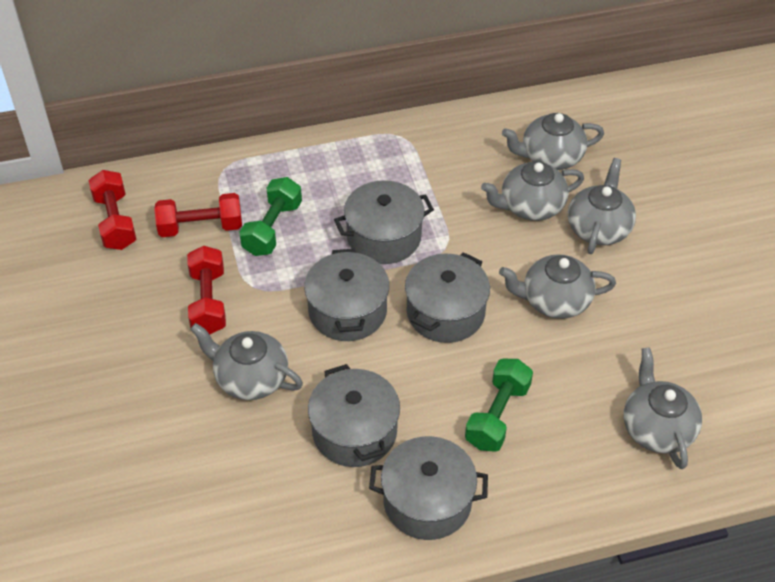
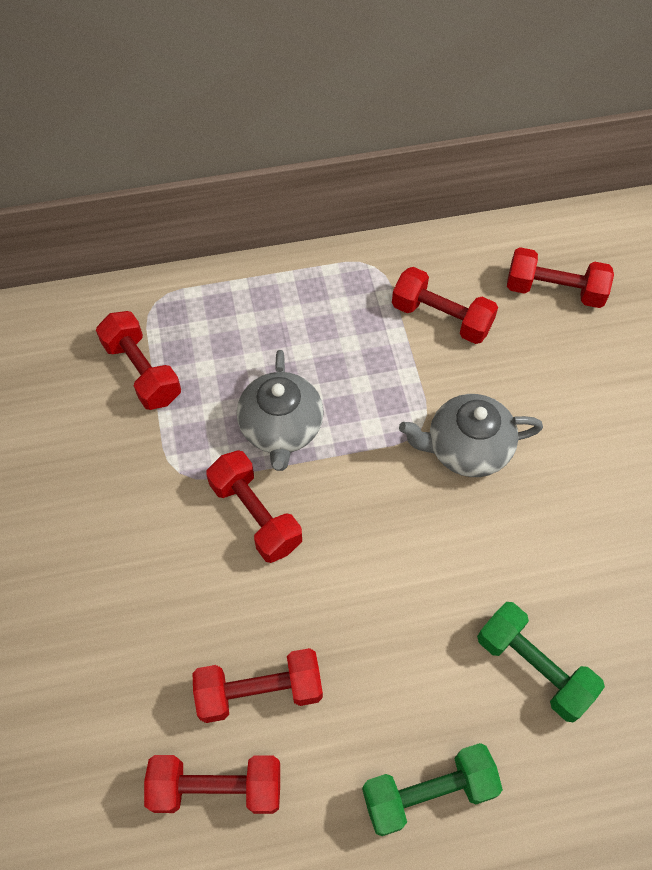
grey pot: 5 -> 0
grey teapot: 6 -> 2
red dumbbell: 3 -> 6

